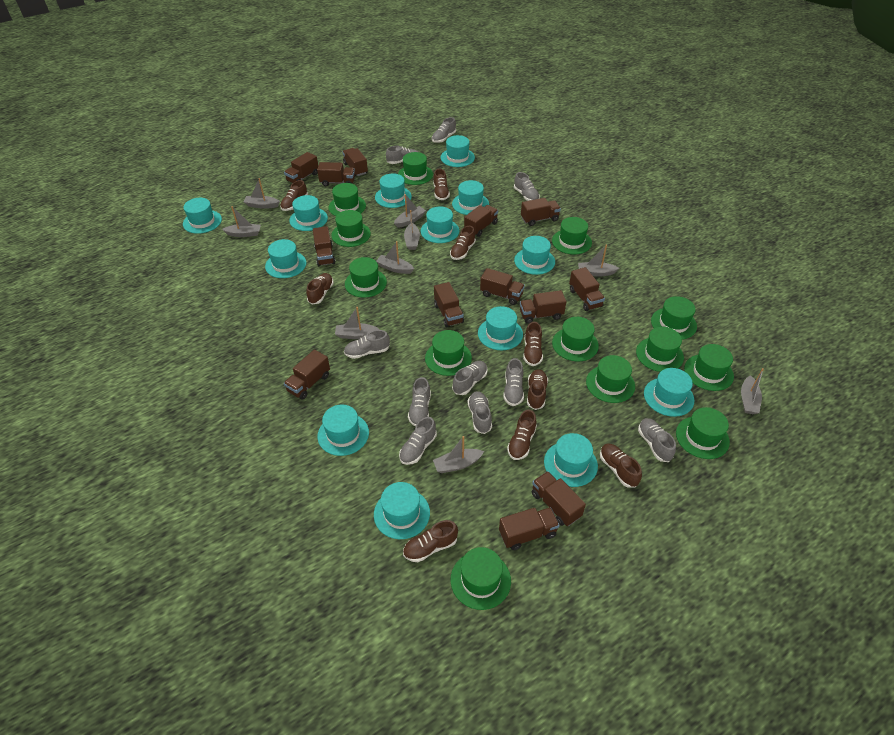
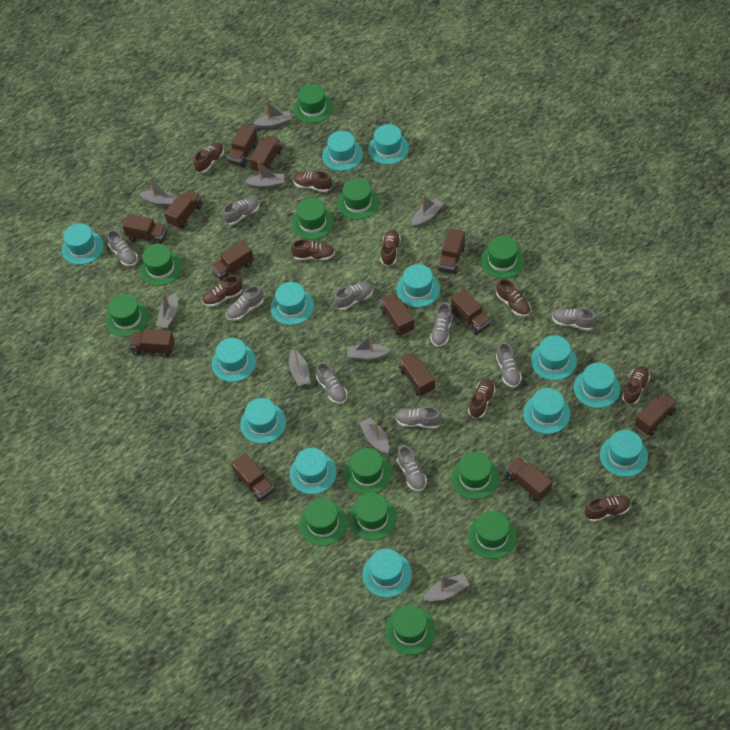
green hat: 13 -> 12

